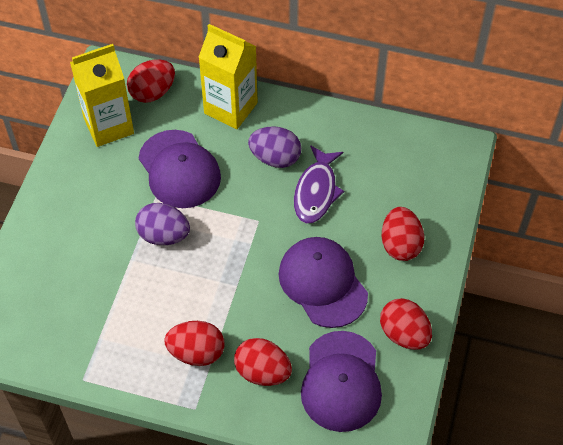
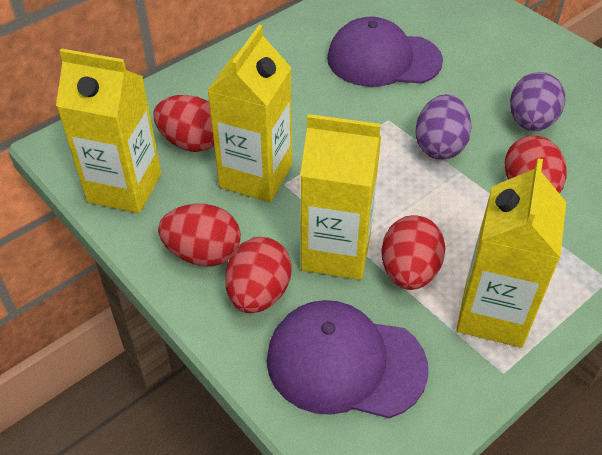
purple cap: 3 -> 2
purple fish: 1 -> 0
yellow carton: 2 -> 4

